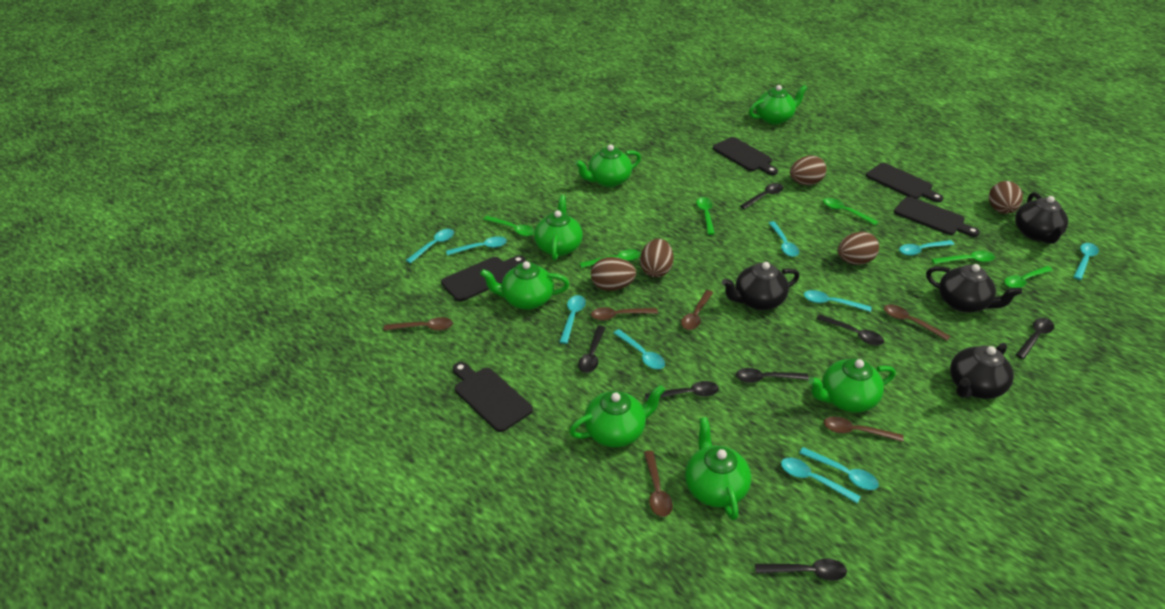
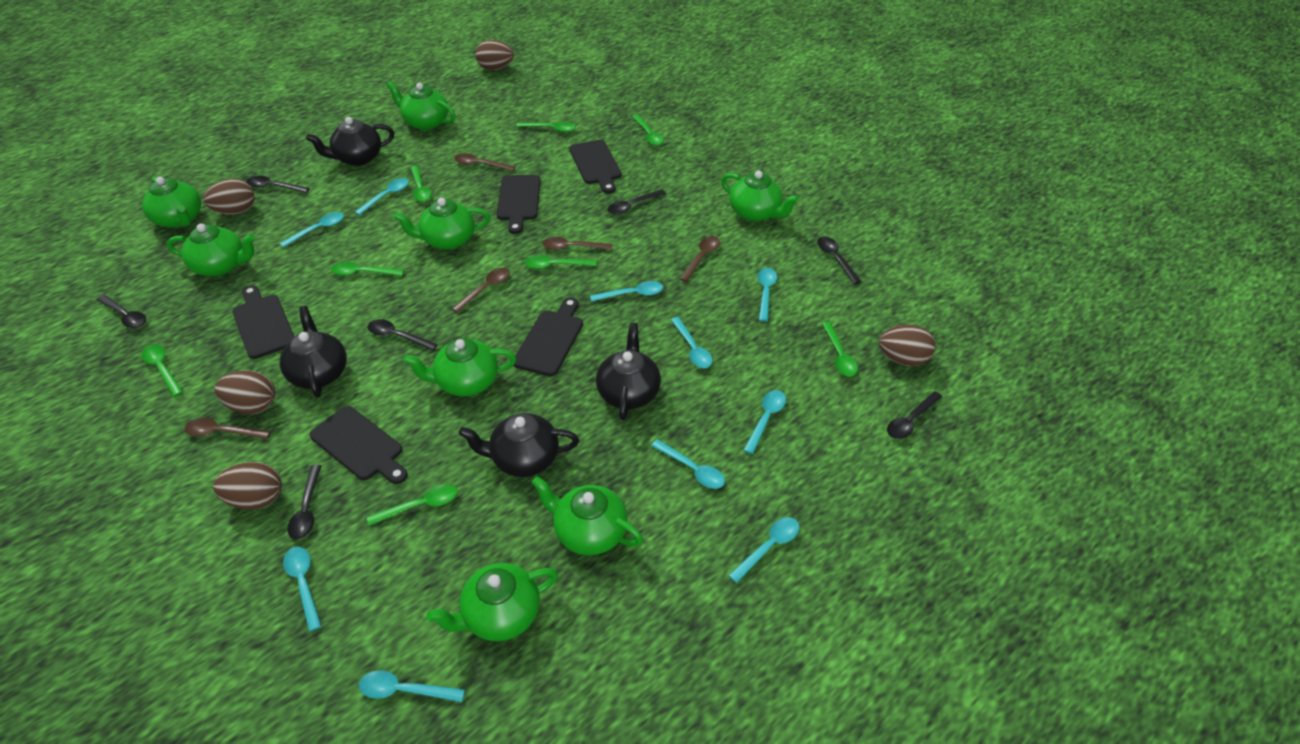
brown spoon: 6 -> 5
green spoon: 6 -> 8
green teapot: 7 -> 8

